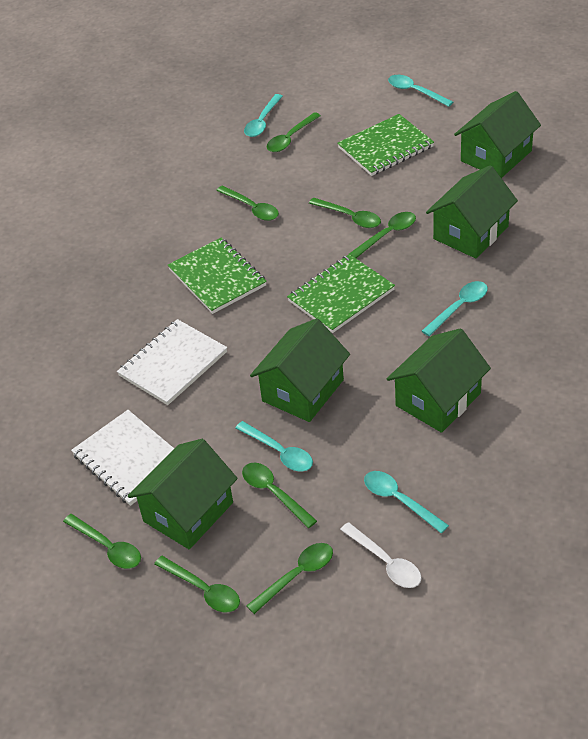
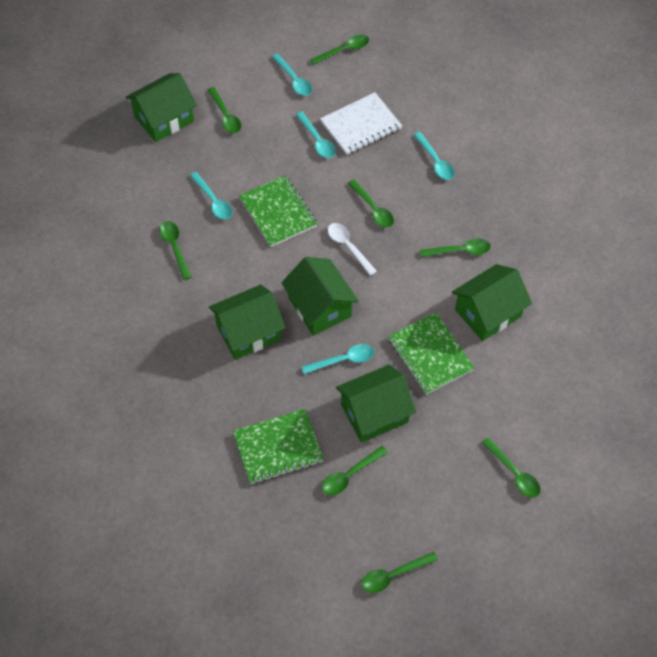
white notebook: 2 -> 1

